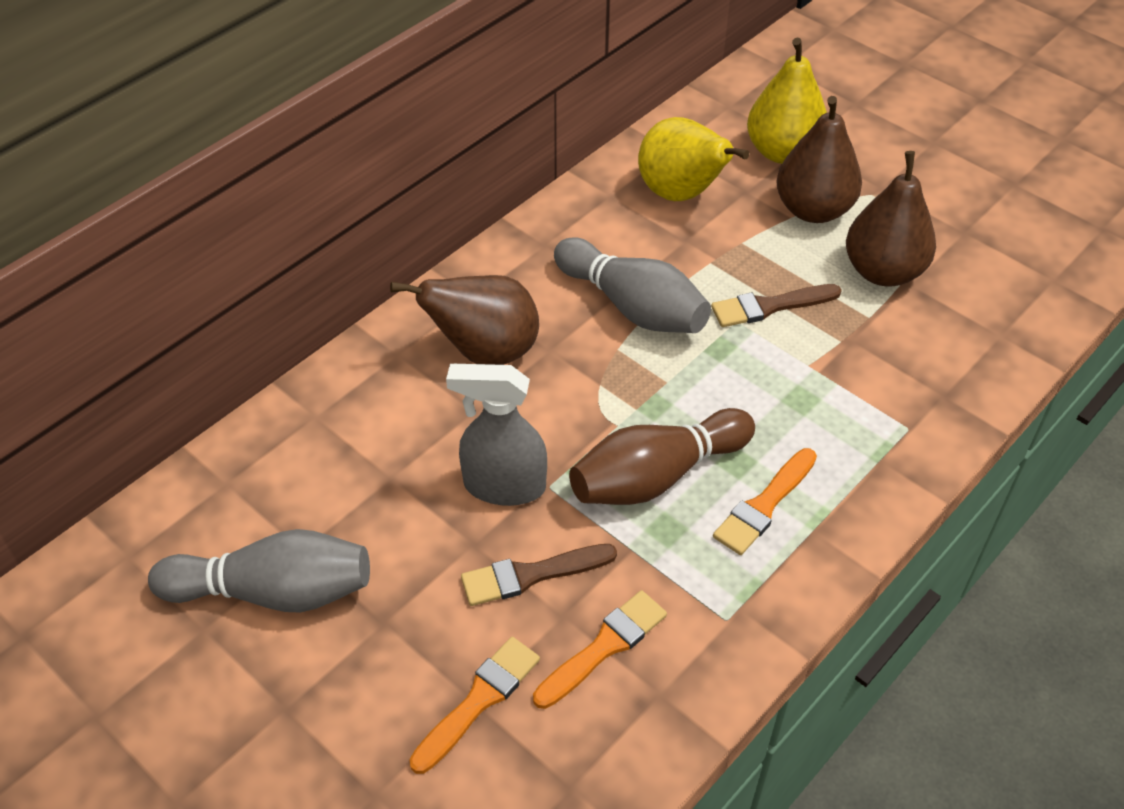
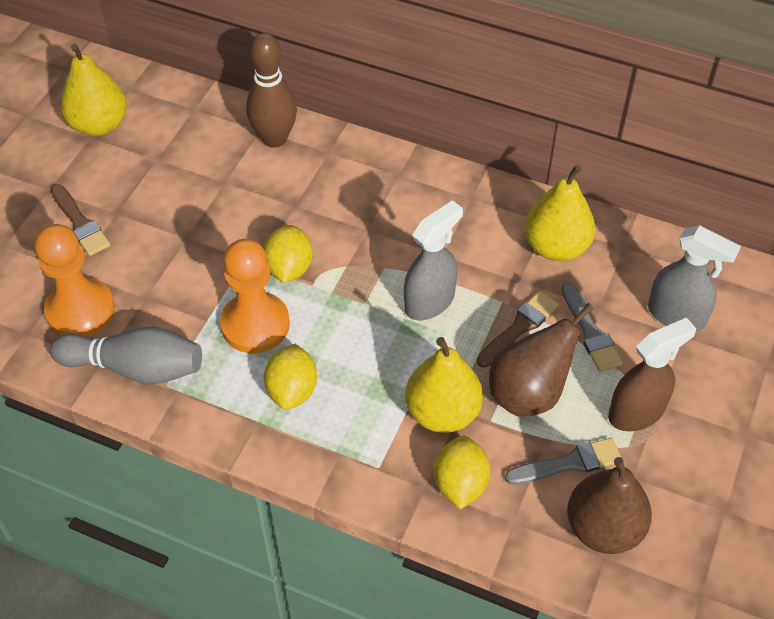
brown pear: 3 -> 2
brown spray bottle: 0 -> 1
grey bowling pin: 2 -> 1
grey brush: 0 -> 2
grey spray bottle: 1 -> 2
orange brush: 3 -> 0
orange pawn: 0 -> 2
yellow lemon: 0 -> 3
yellow pear: 2 -> 3

